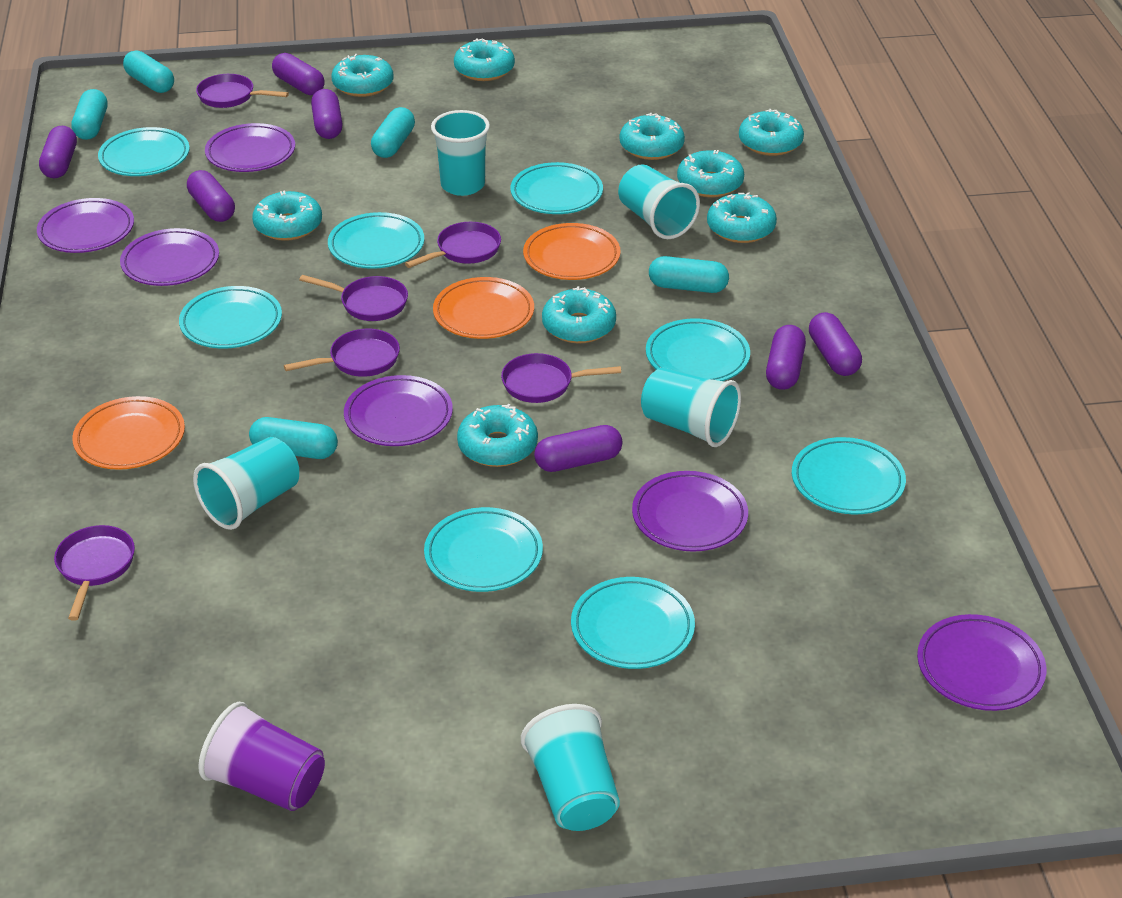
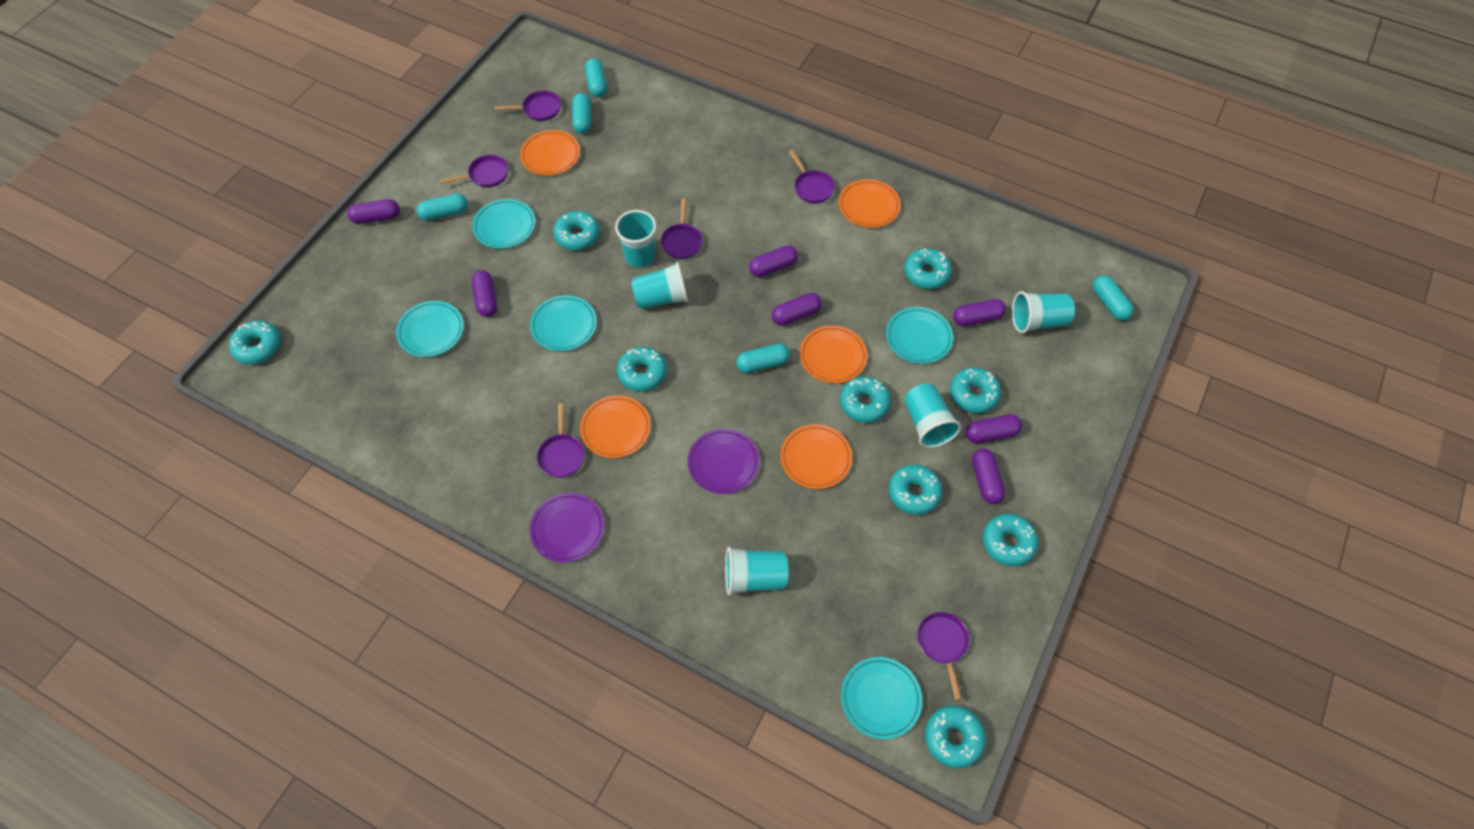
orange plate: 3 -> 5
purple cup: 1 -> 0
purple plate: 6 -> 2
turquoise plate: 8 -> 5

